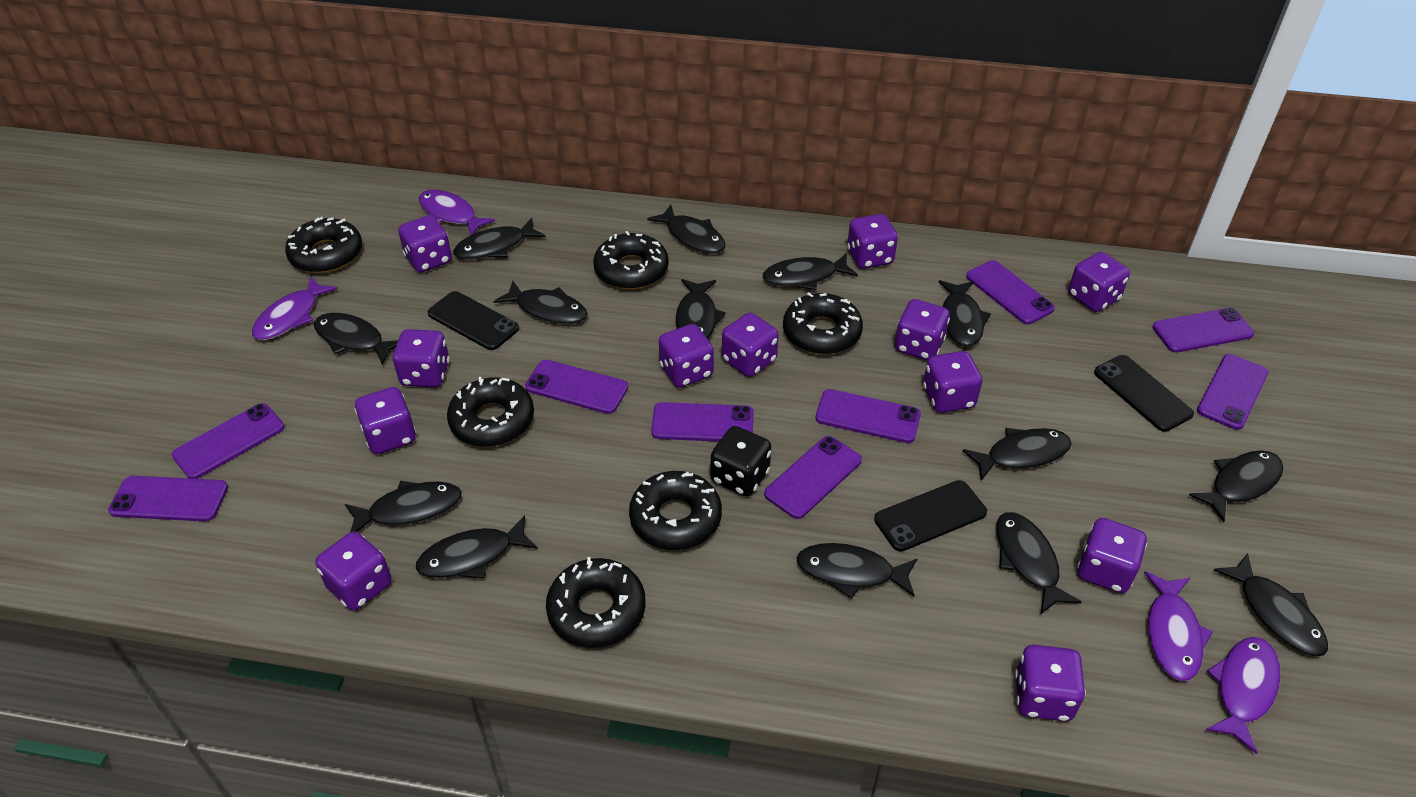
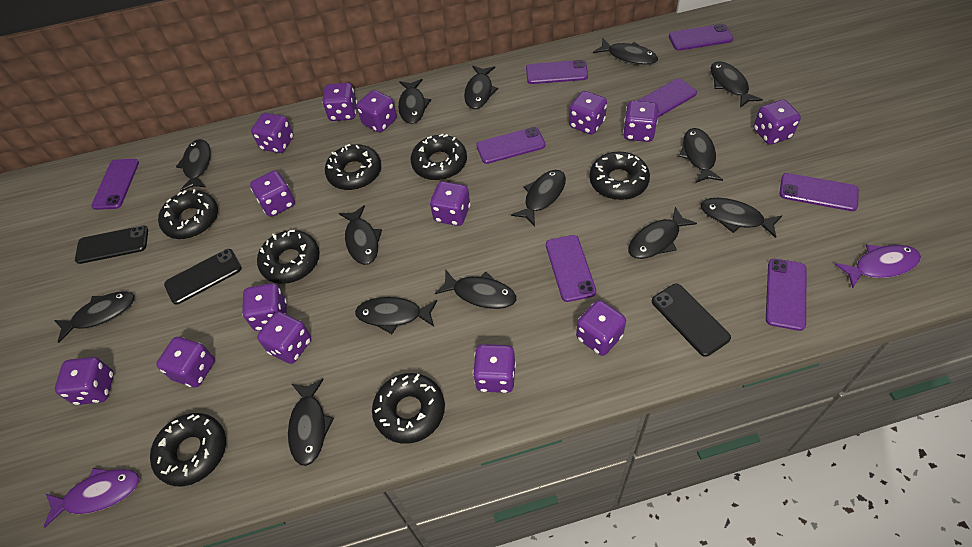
black dice: 1 -> 0
black donut: 6 -> 7
purple dice: 12 -> 14
purple fish: 4 -> 2
purple phone: 9 -> 8

